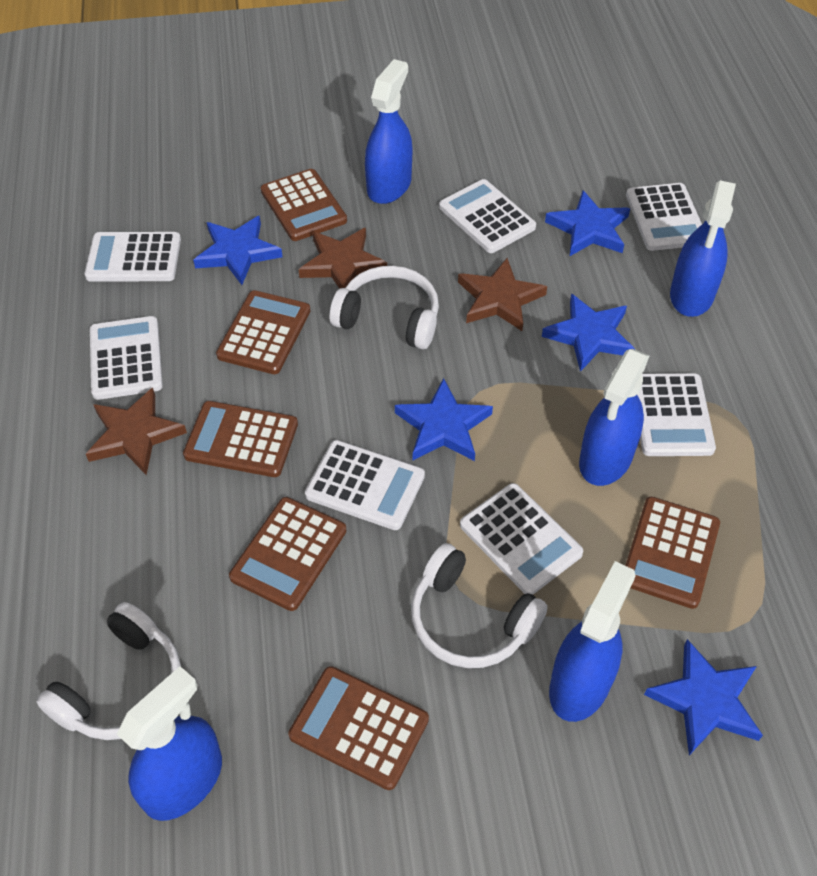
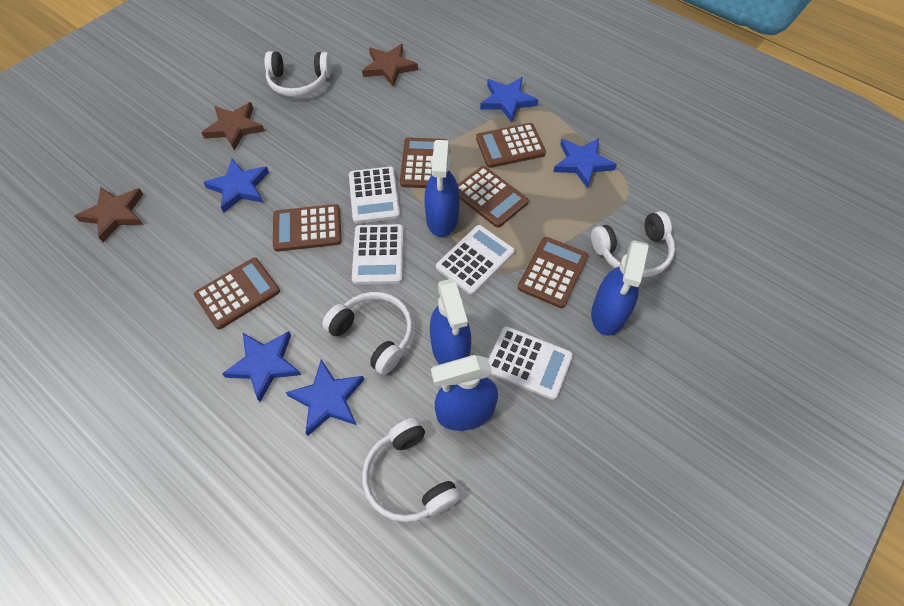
blue spray bottle: 5 -> 4
white calculator: 7 -> 4
white headphones: 3 -> 4

